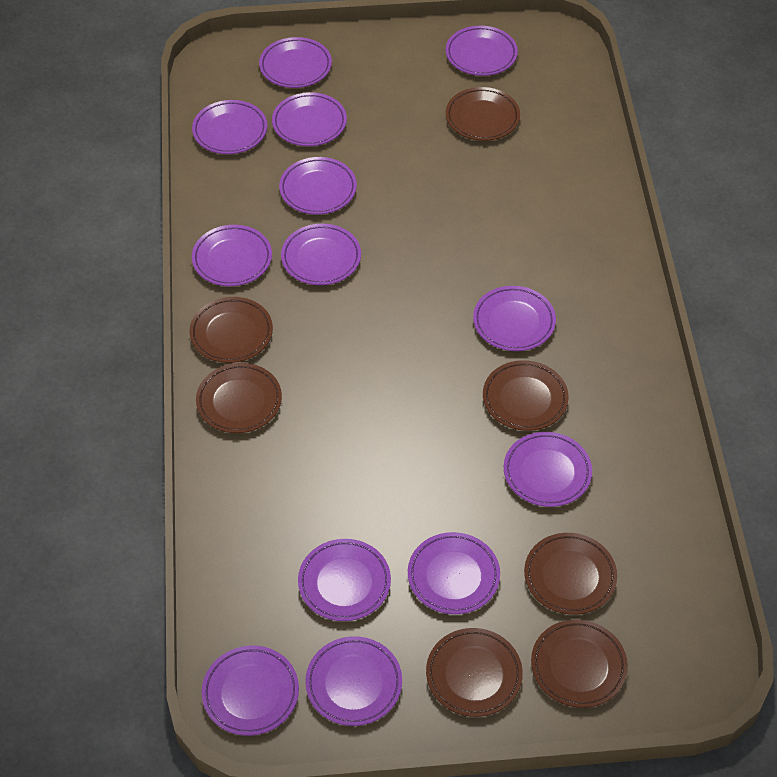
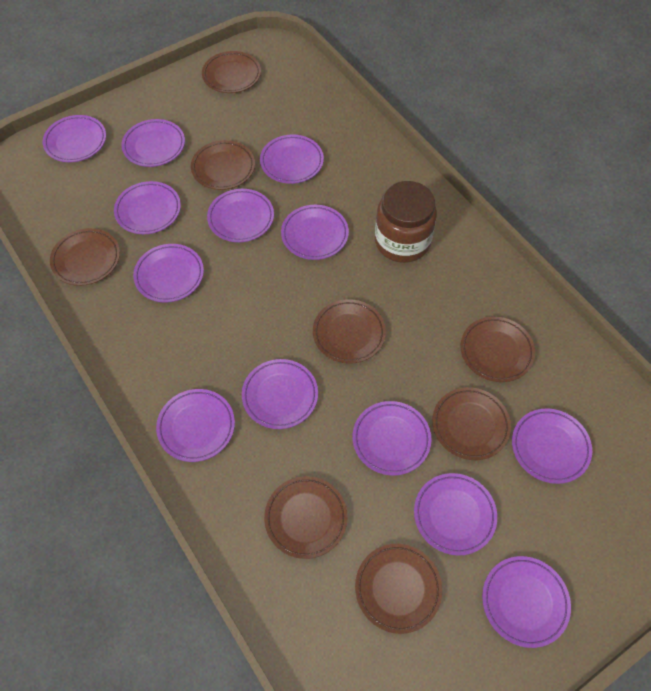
brown jar: 0 -> 1
brown plate: 7 -> 8

